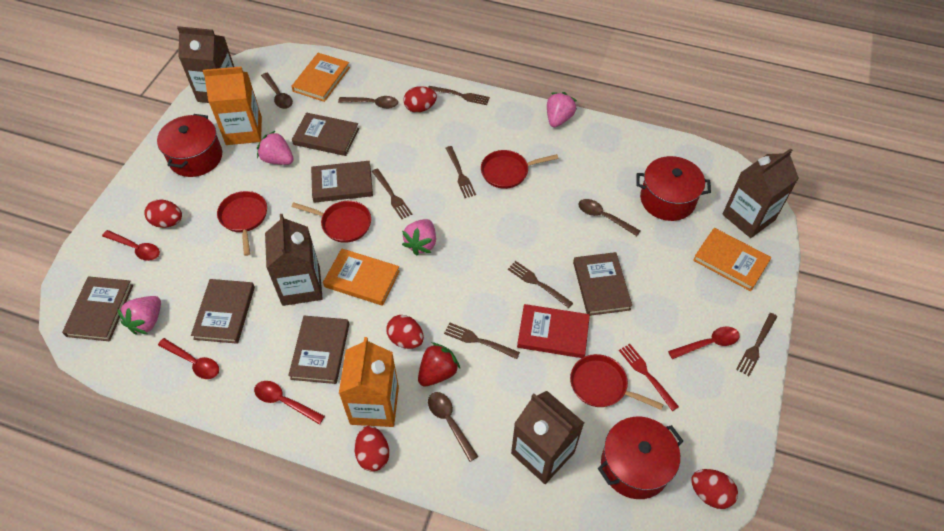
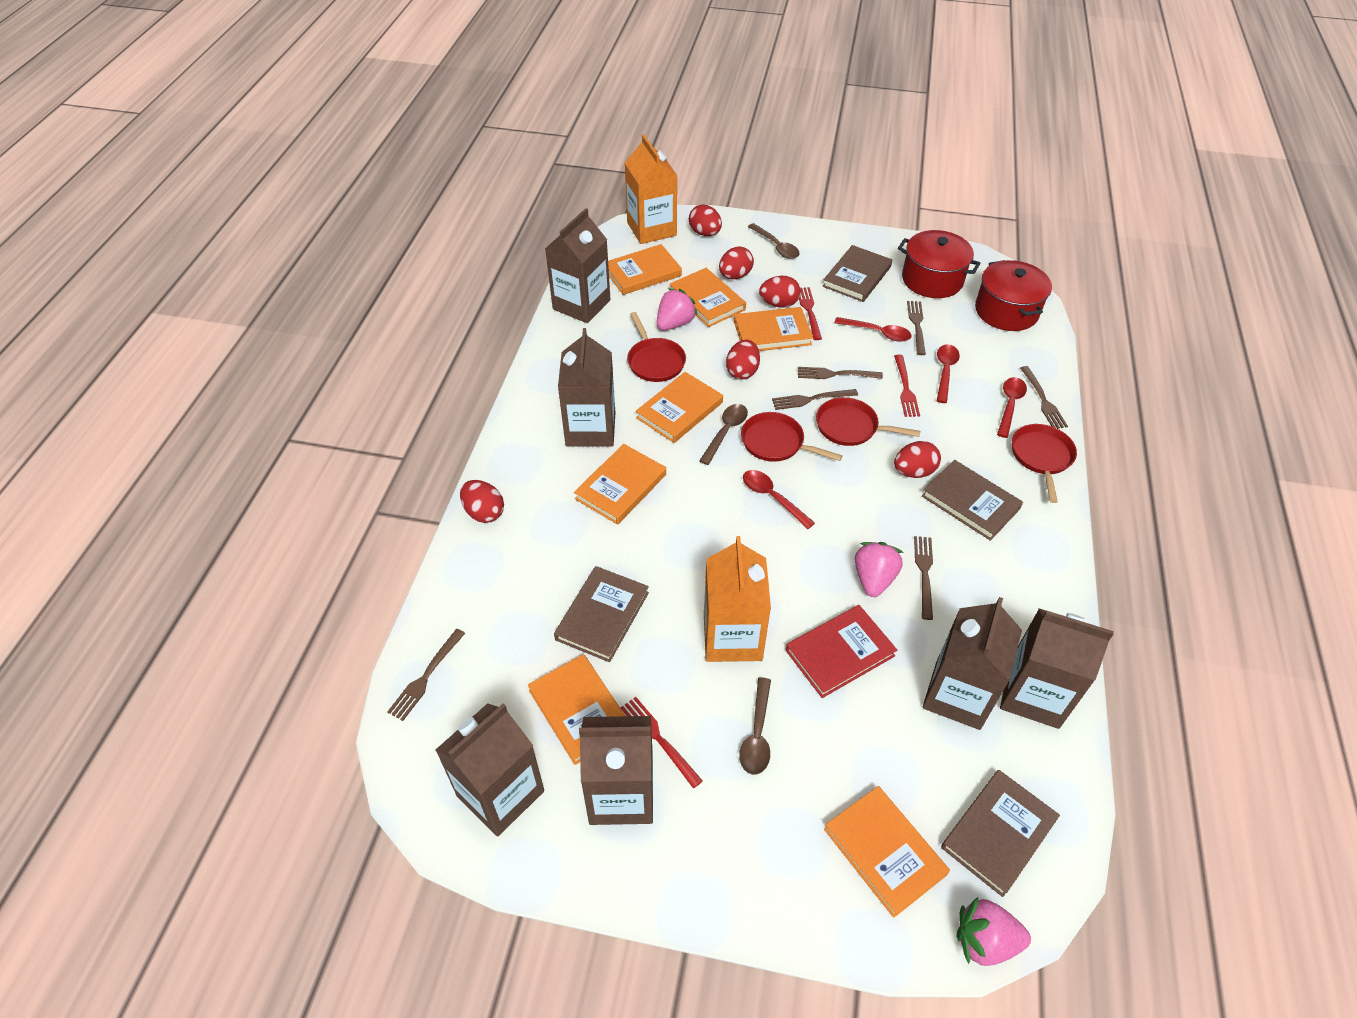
brown book: 6 -> 4
brown carton: 4 -> 6
brown spoon: 4 -> 3
orange book: 3 -> 7
pink strawberry: 4 -> 3
red egg: 5 -> 6
red fork: 1 -> 3
red pot: 3 -> 2
red strawberry: 1 -> 0

